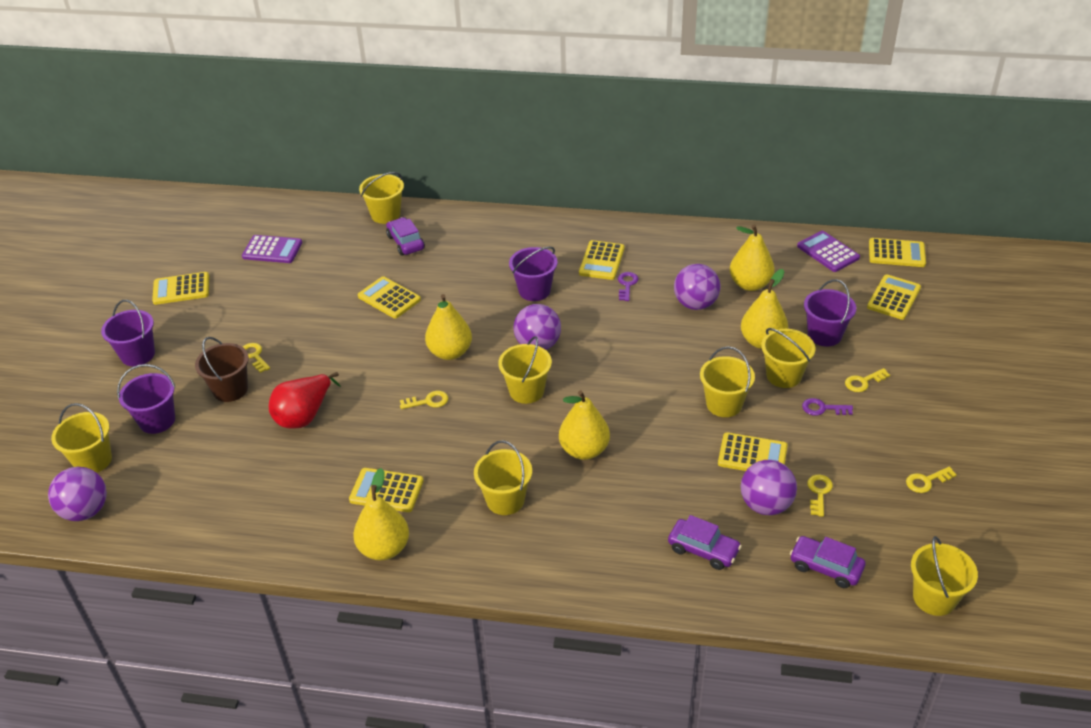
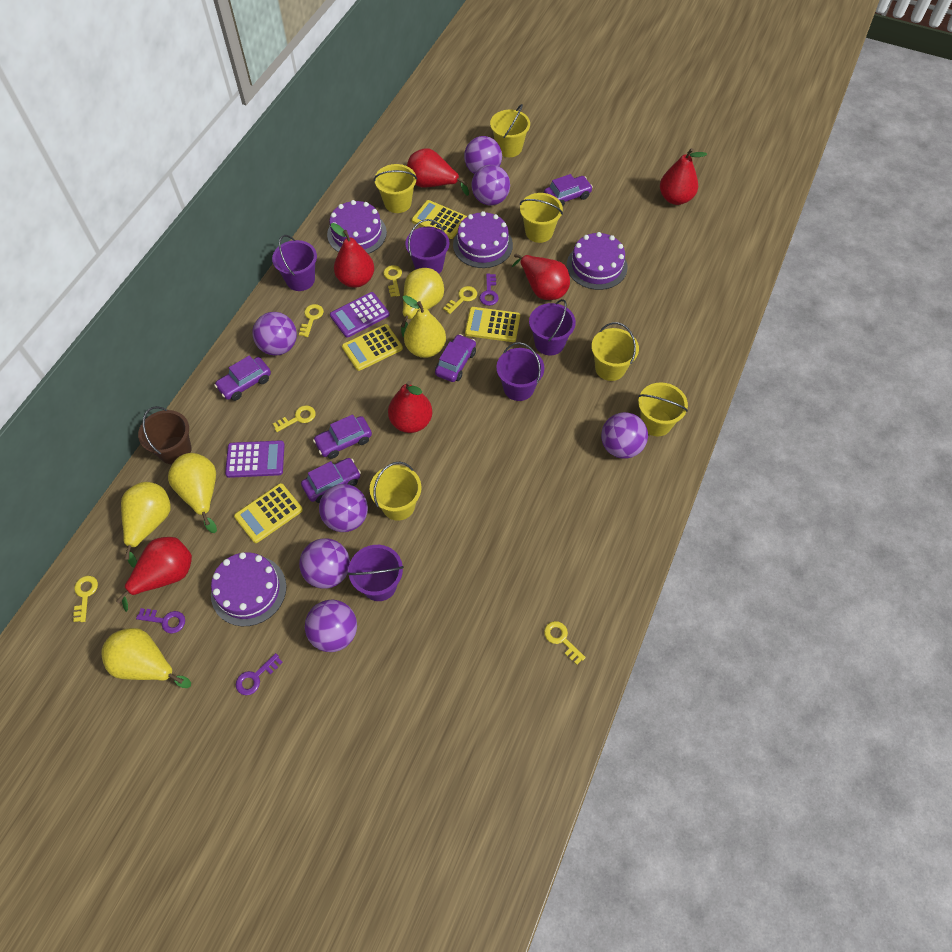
purple ball: 4 -> 7
purple bucket: 4 -> 5
purple cake: 0 -> 4
purple car: 3 -> 5
purple key: 2 -> 3
red pear: 1 -> 6
yellow bucket: 7 -> 6
yellow calculator: 7 -> 4
yellow key: 5 -> 6

